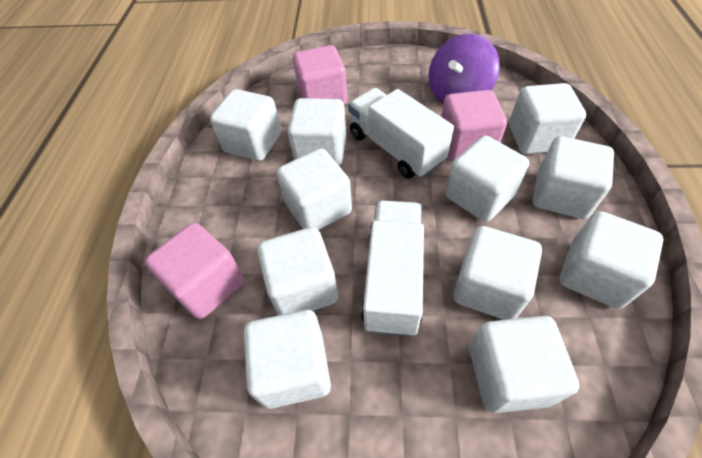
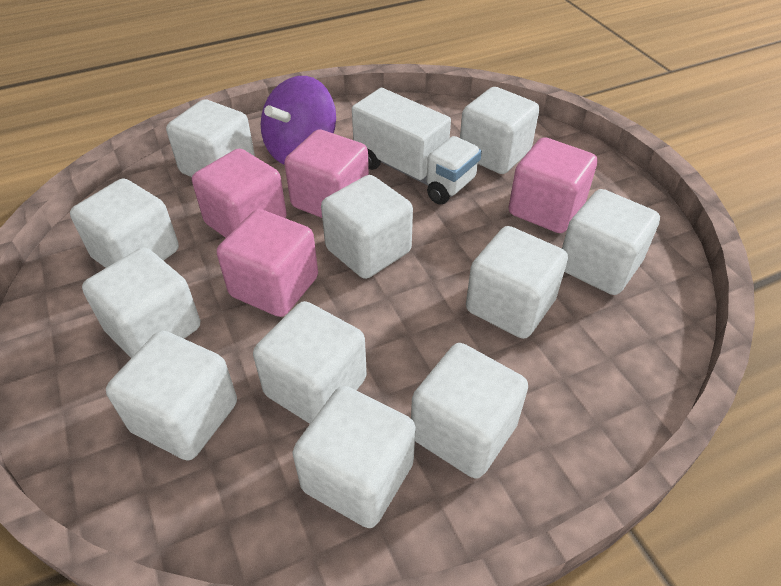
pink cube: 3 -> 4
white truck: 2 -> 1

